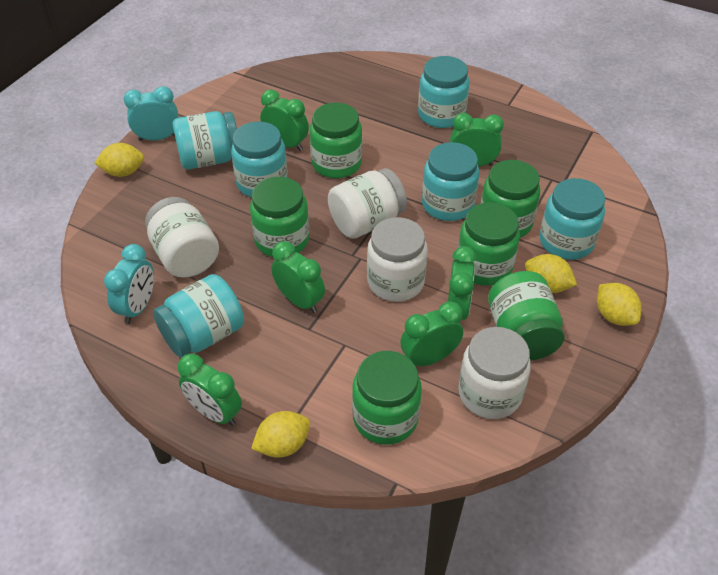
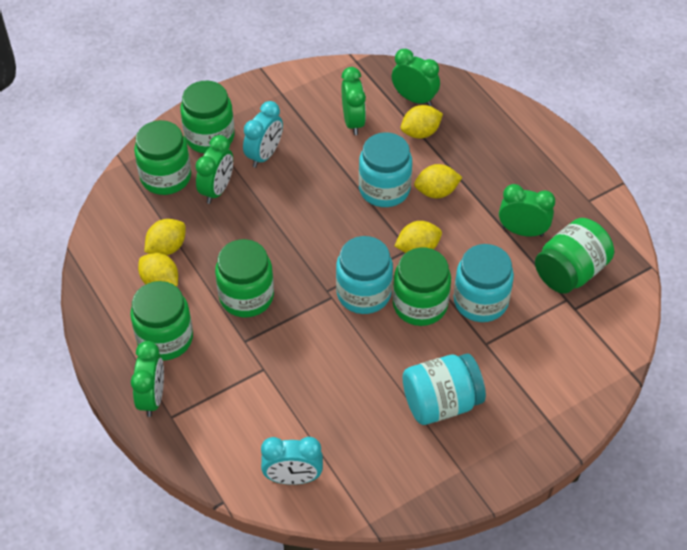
green clock: 6 -> 5
turquoise jar: 6 -> 4
white jar: 4 -> 0
yellow lemon: 4 -> 5

